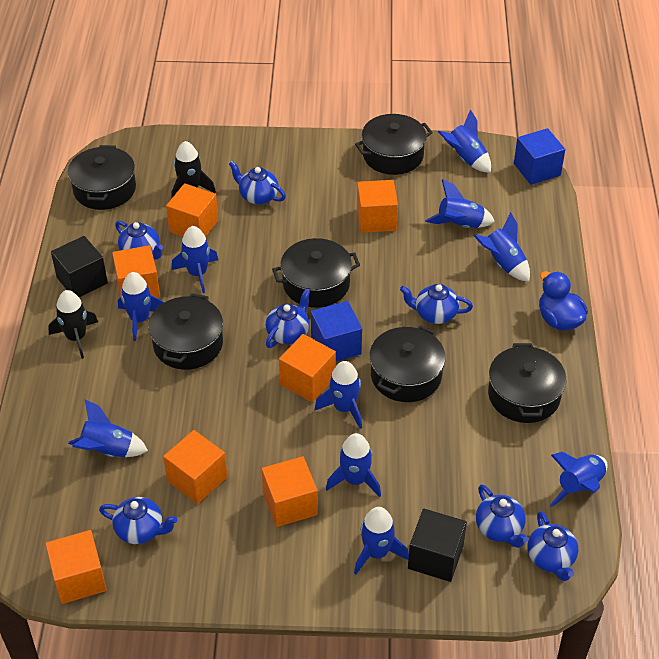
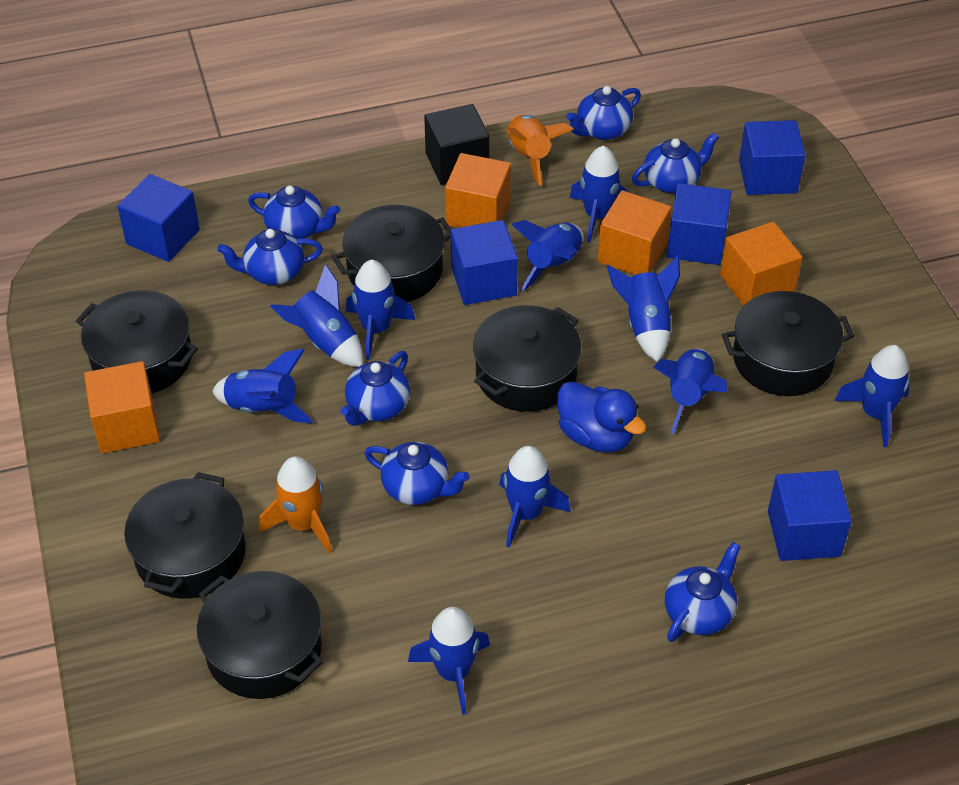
black cube: 2 -> 1
black rocket: 2 -> 0
blue cube: 2 -> 5
orange cube: 7 -> 4
orange rocket: 0 -> 2

